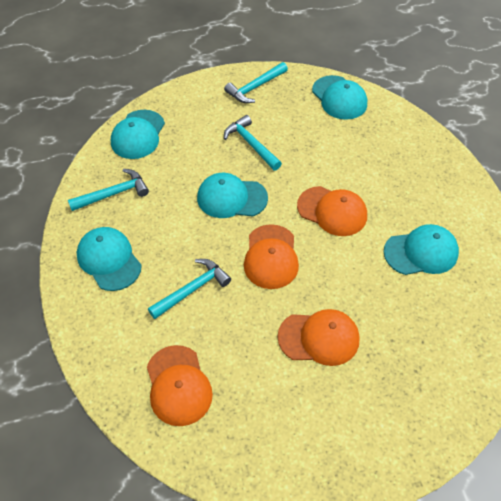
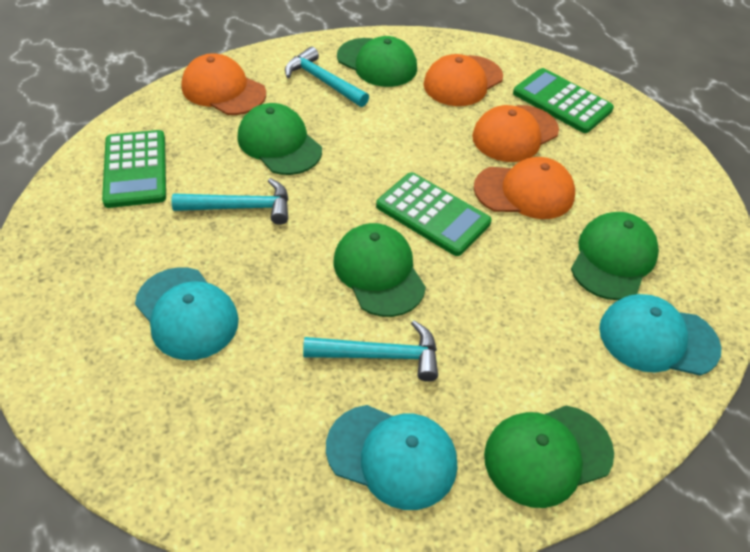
green calculator: 0 -> 3
green cap: 0 -> 5
turquoise cap: 5 -> 3
turquoise hammer: 4 -> 3

